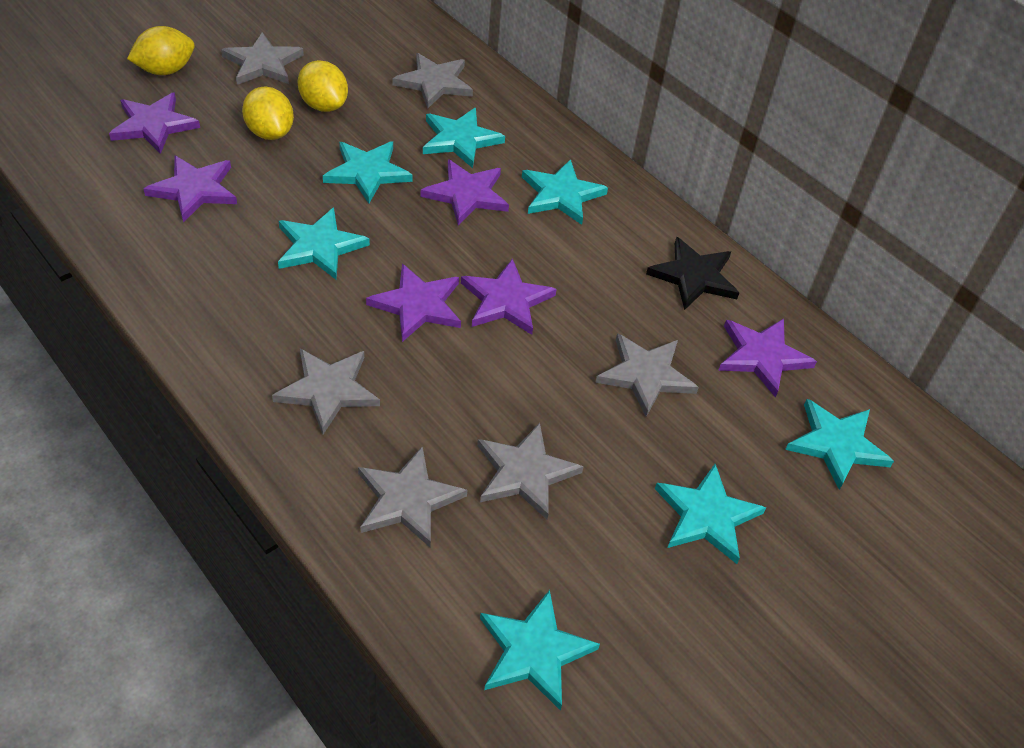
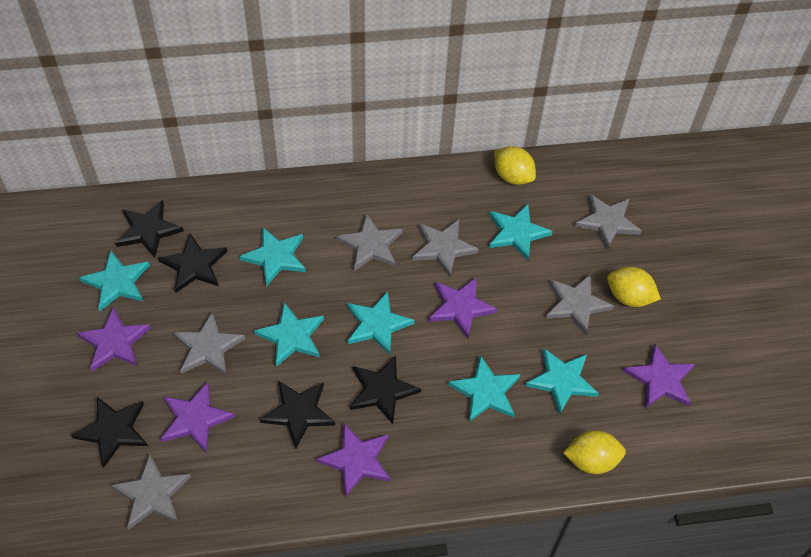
black star: 1 -> 5
purple star: 6 -> 5

